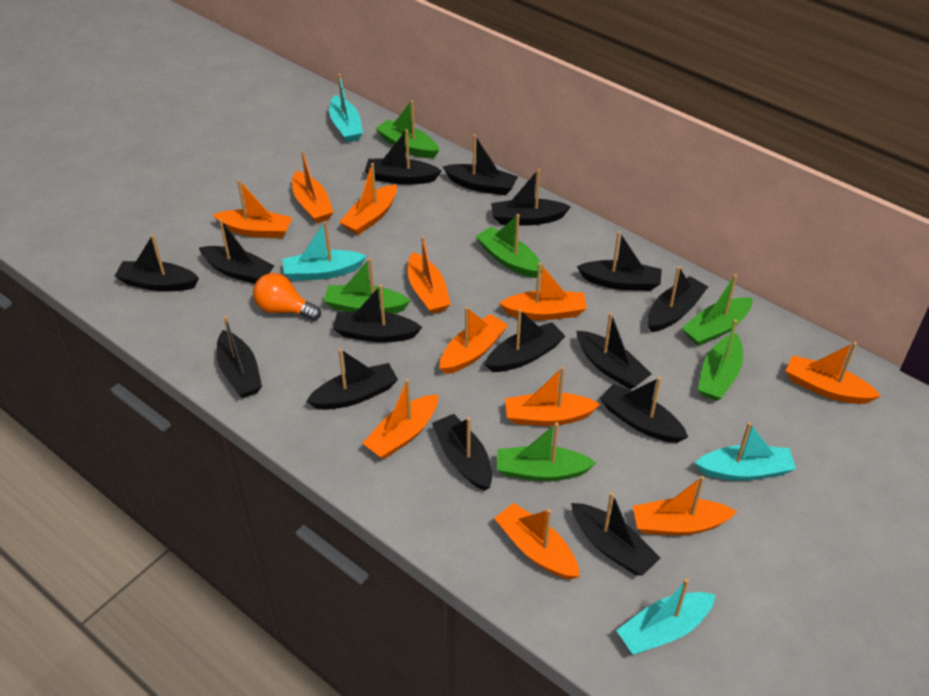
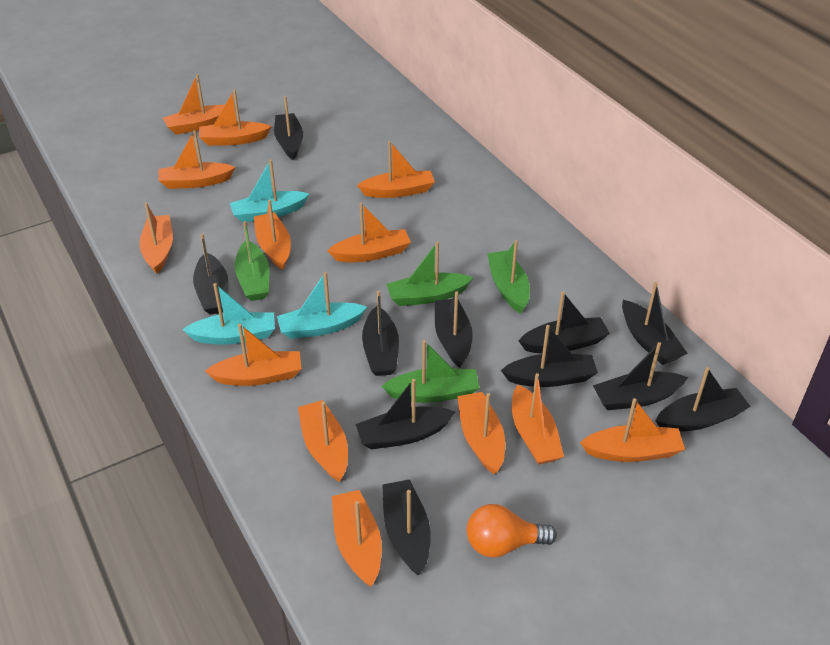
black boat: 15 -> 11
green boat: 6 -> 4
orange boat: 11 -> 13
turquoise boat: 4 -> 3

